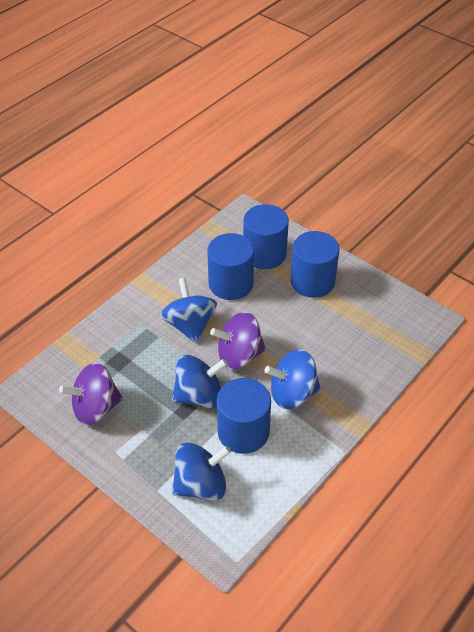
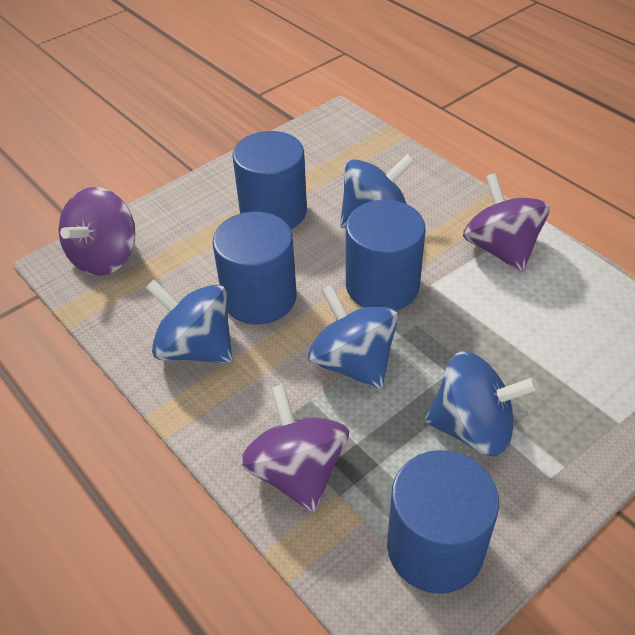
purple spinning top: 2 -> 3

